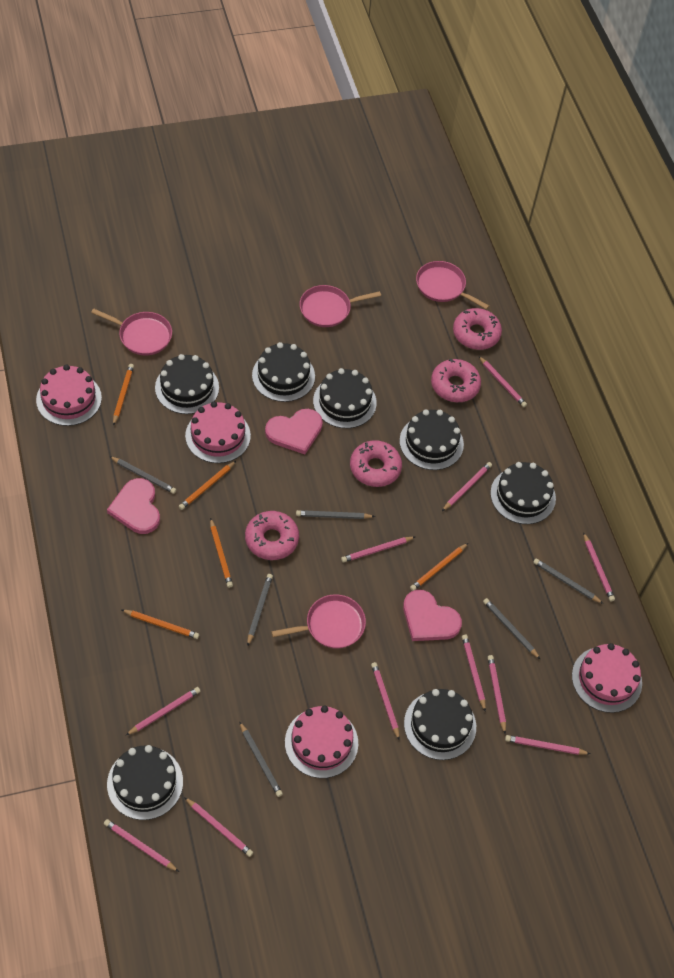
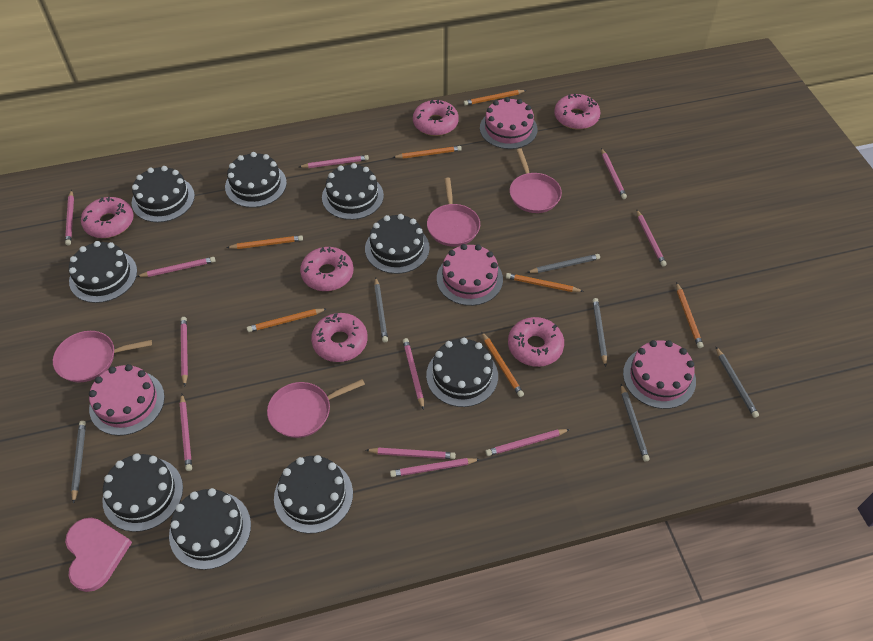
black cake: 7 -> 9
orange pencil: 5 -> 7
pink donut: 4 -> 6
pink heart: 3 -> 1

